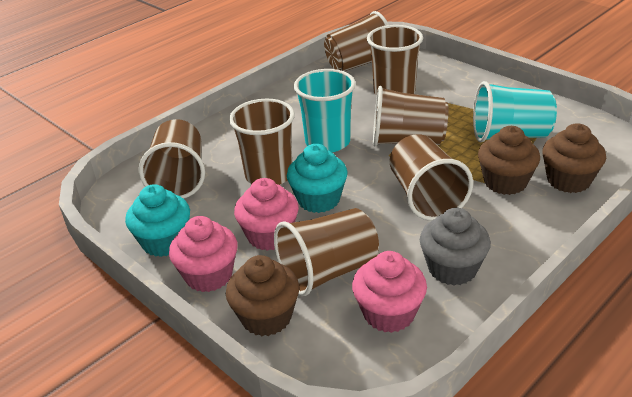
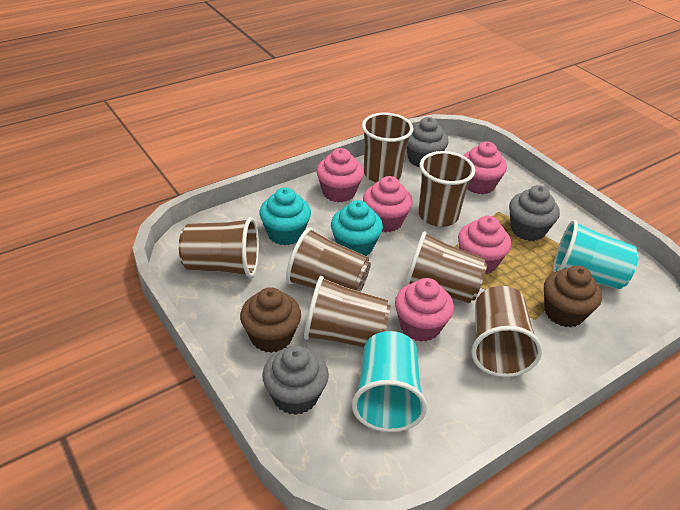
brown cupcake: 3 -> 2
grey cupcake: 1 -> 3
pink cupcake: 3 -> 5

